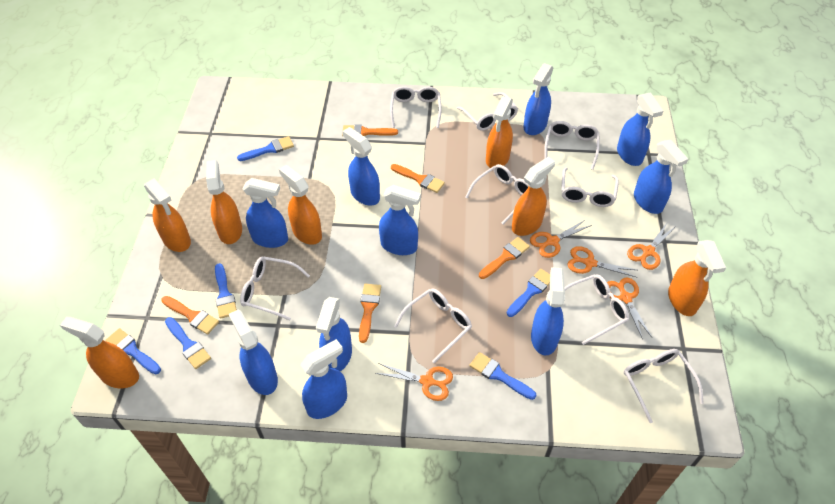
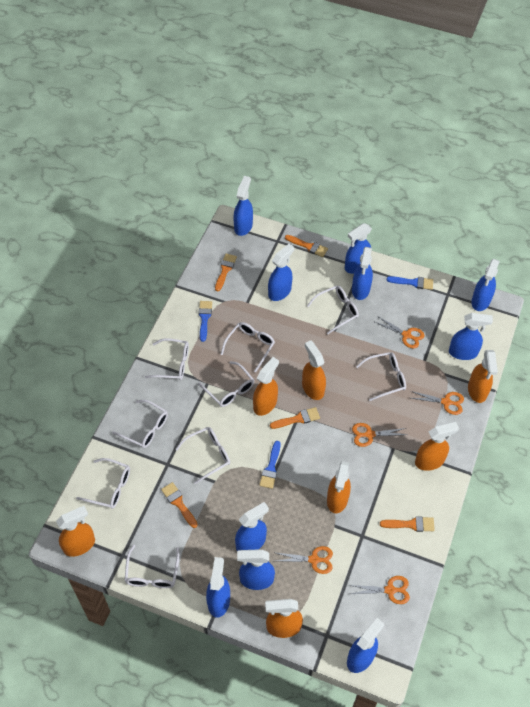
blue brush: 6 -> 3

